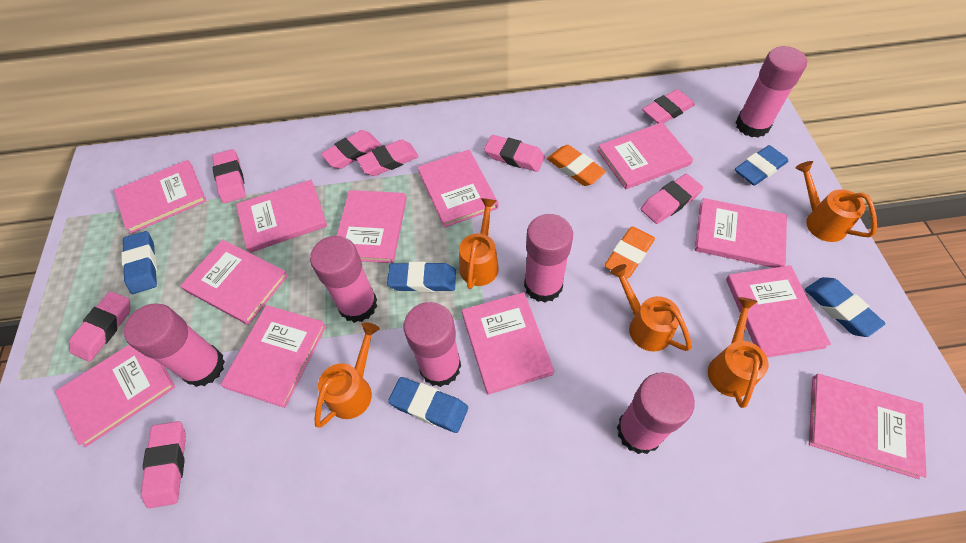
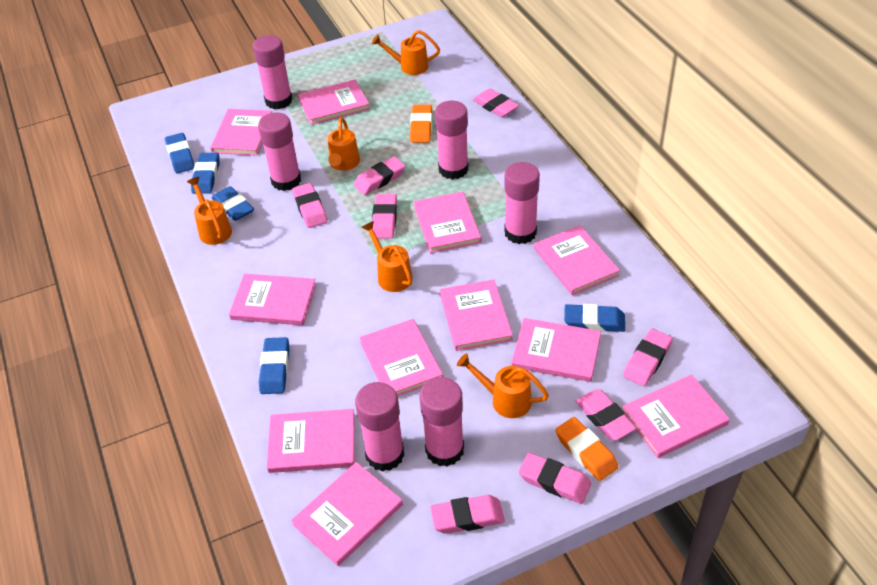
pink book: 12 -> 11

